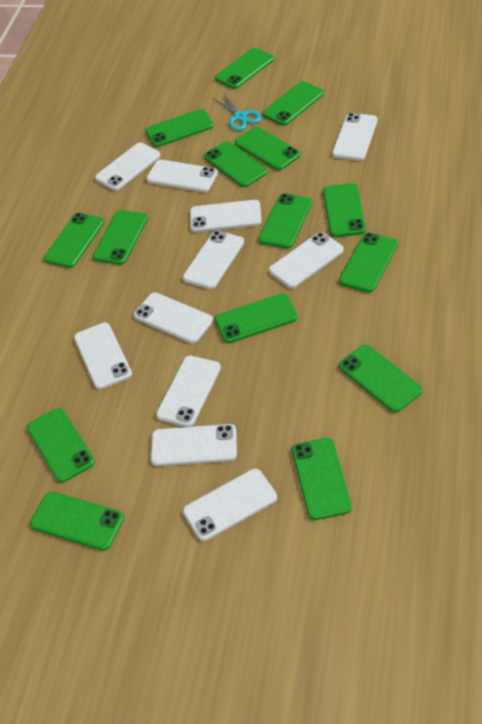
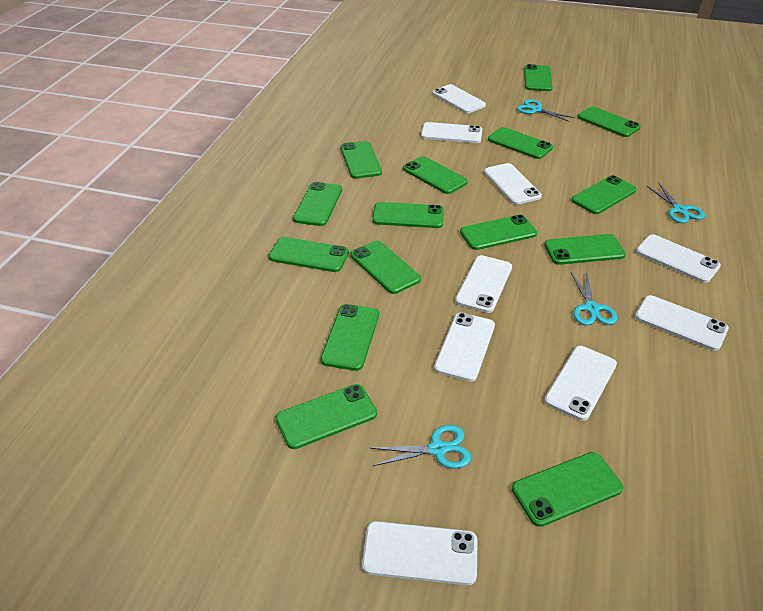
turquoise scissors: 1 -> 4
white phone: 11 -> 9

